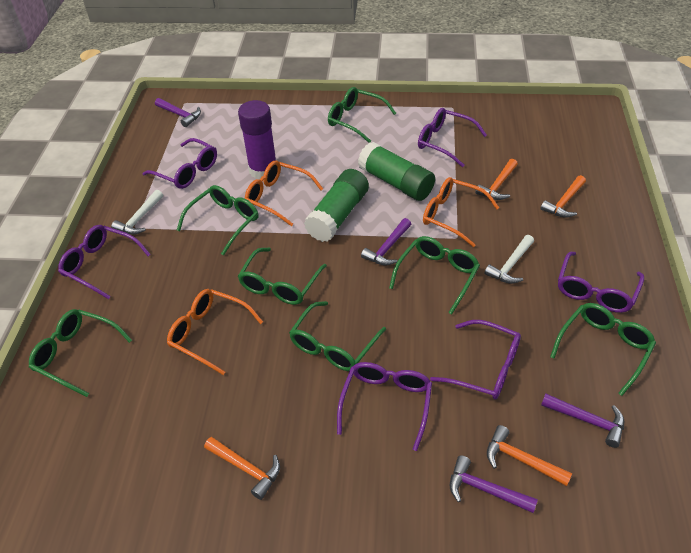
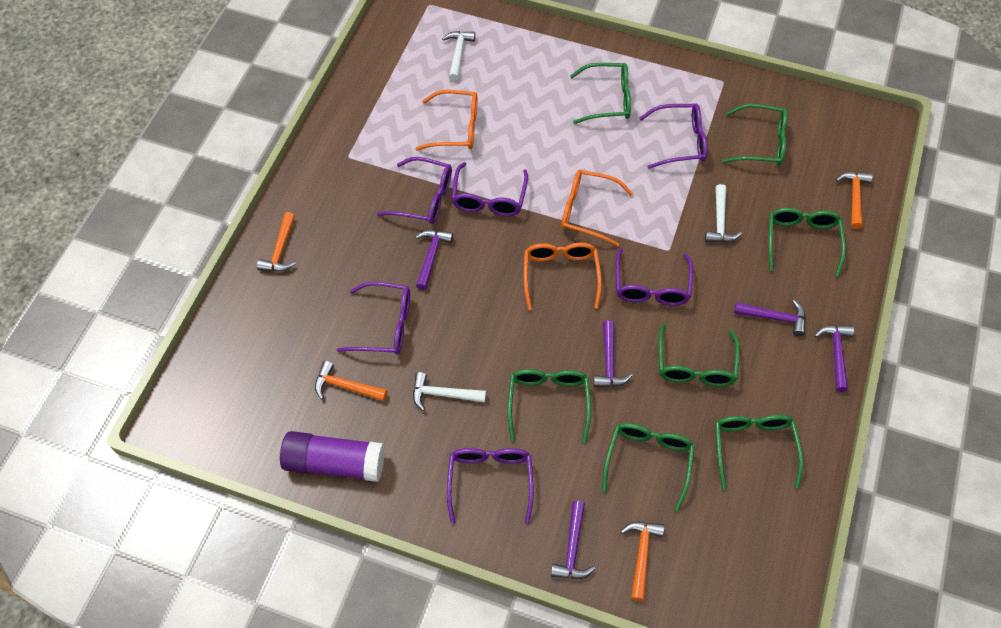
green glue stick: 2 -> 0
purple hammer: 4 -> 5
white hammer: 2 -> 3

